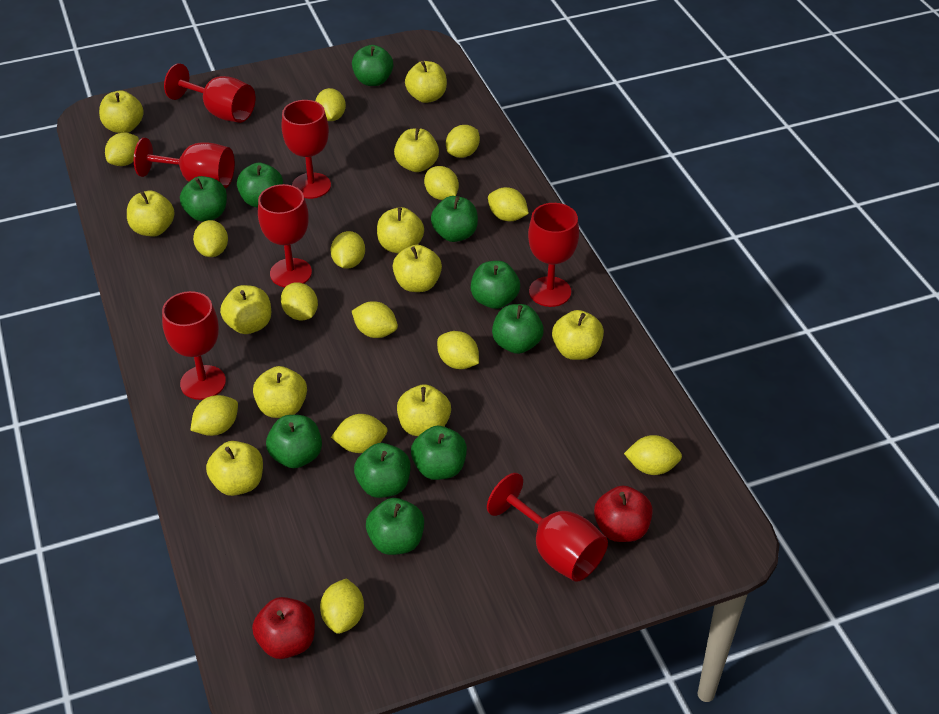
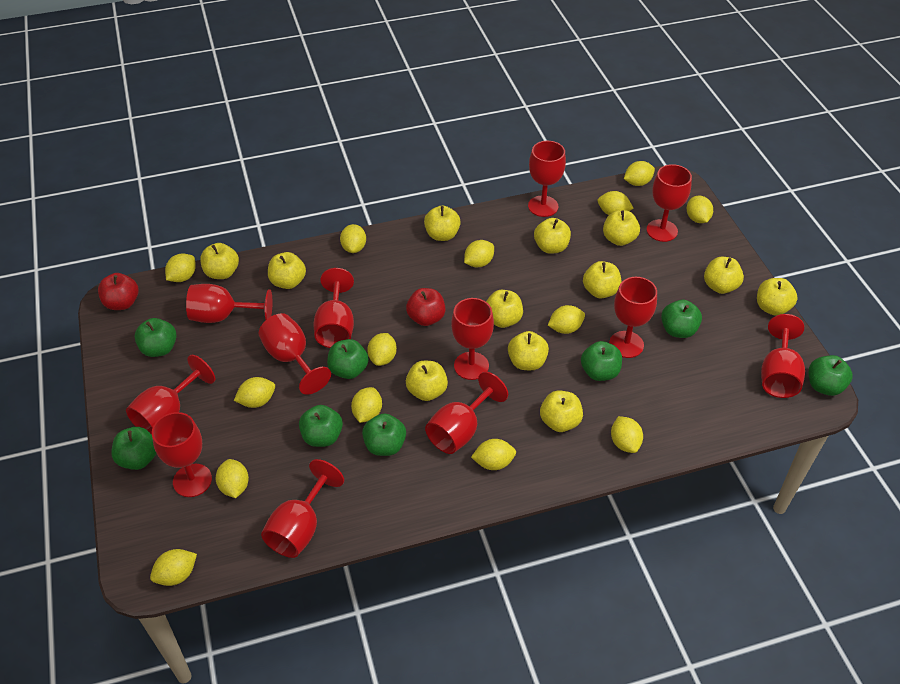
green apple: 10 -> 8
red goblet: 7 -> 12
yellow apple: 11 -> 12

